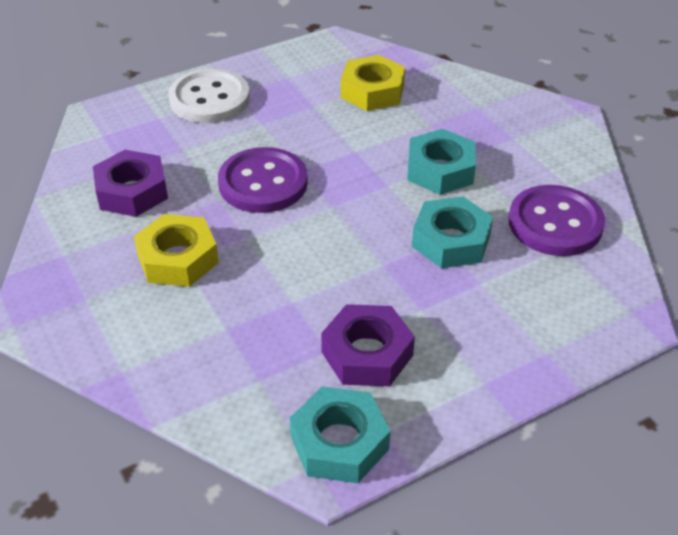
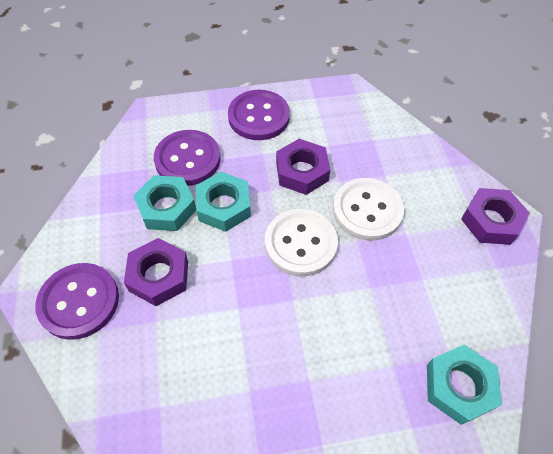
purple button: 2 -> 3
purple nut: 2 -> 3
white button: 1 -> 2
yellow nut: 2 -> 0

